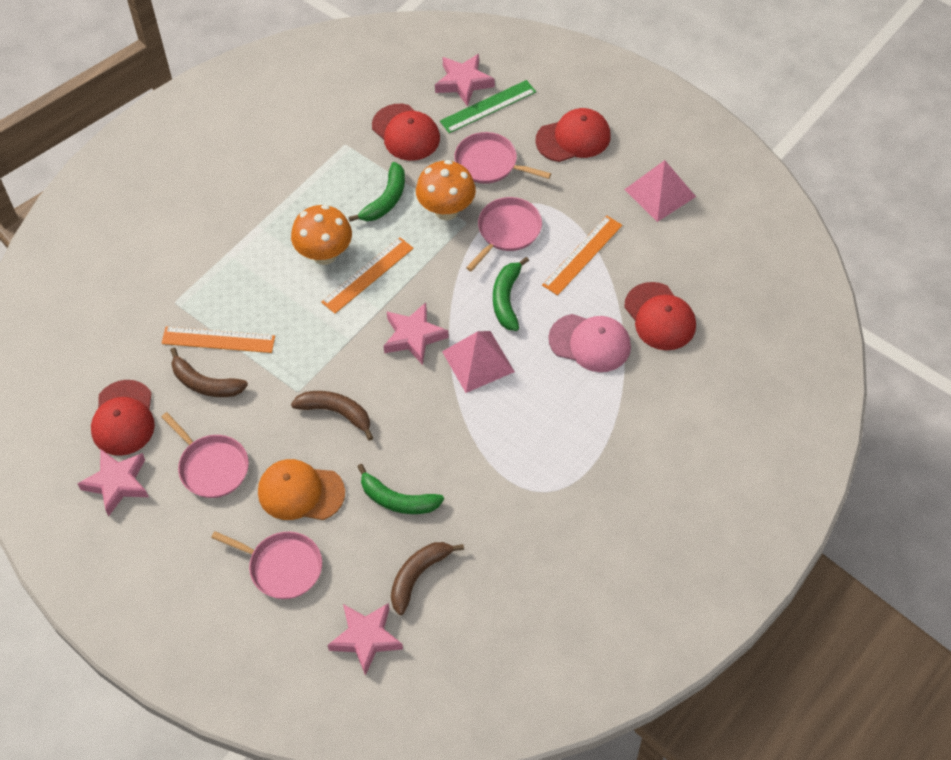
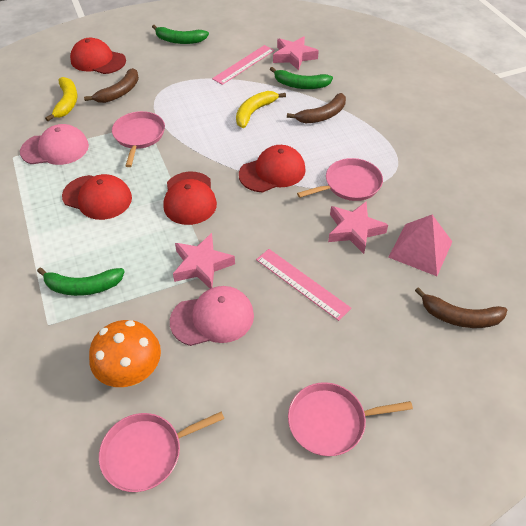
green ruler: 1 -> 0
orange cap: 1 -> 0
orange mushroom: 2 -> 1
orange ruler: 3 -> 0
pink cap: 1 -> 2
pink pyramid: 2 -> 1
pink ruler: 0 -> 2
pink star: 4 -> 3
yellow banana: 0 -> 2

